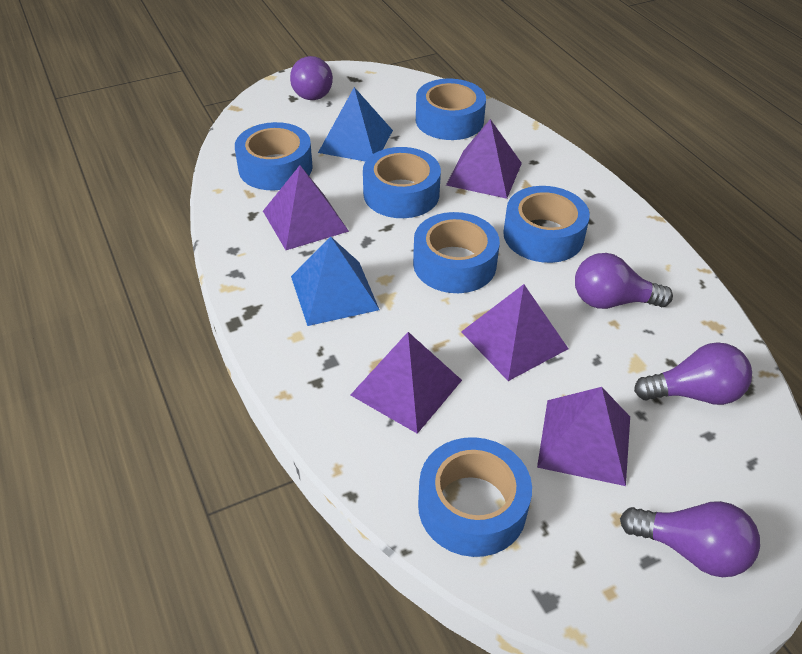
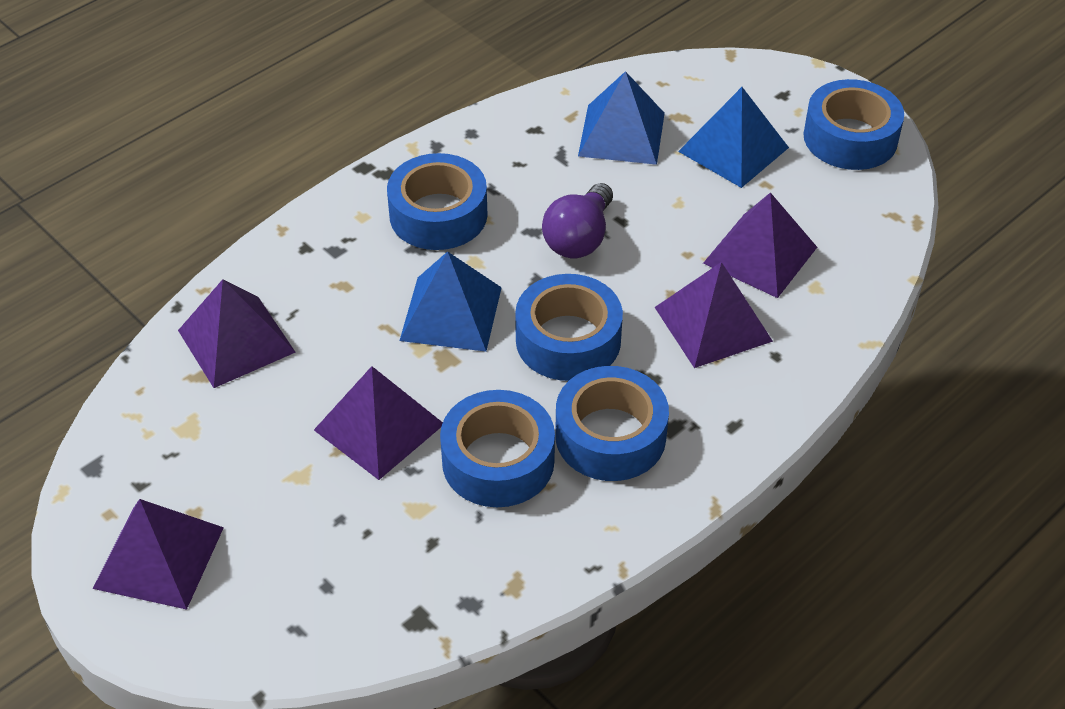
blue pyramid: 2 -> 3
blue tape: 6 -> 5
purple light bulb: 4 -> 1

